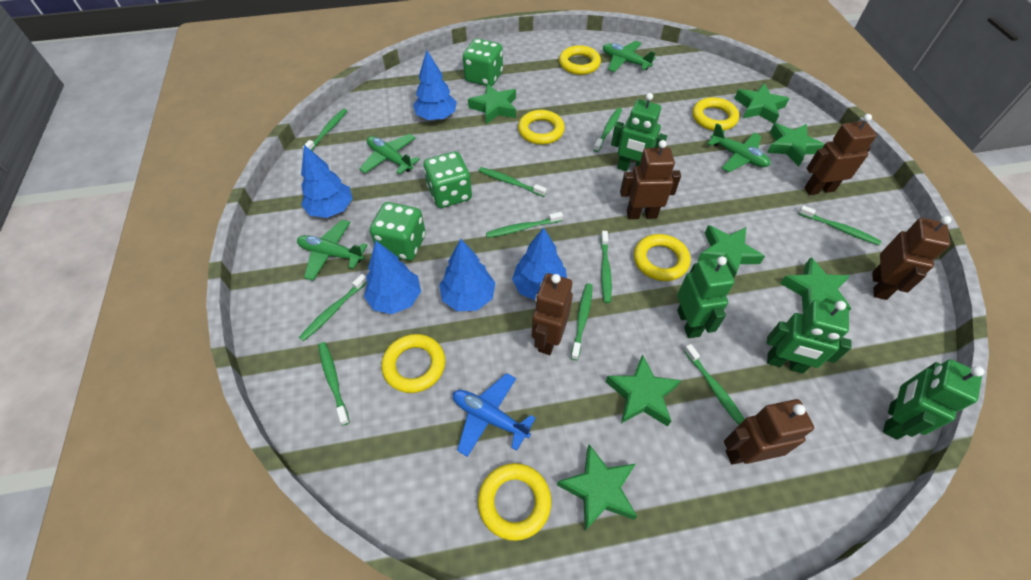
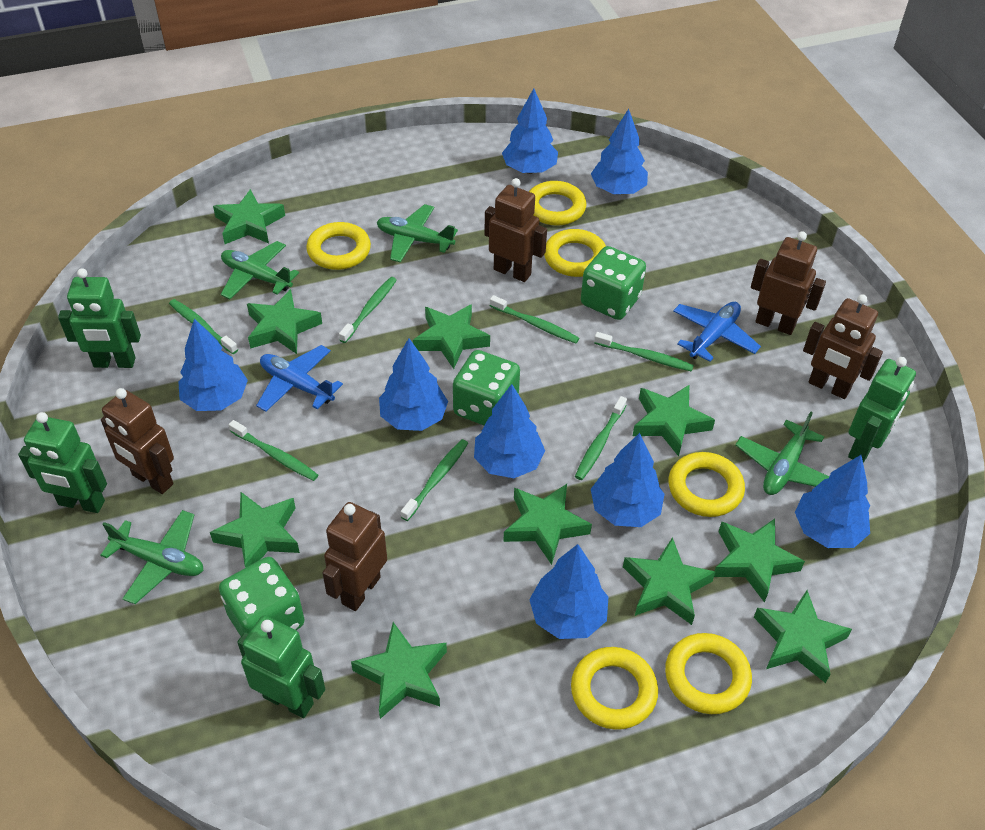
blue plane: 1 -> 2
blue tree: 5 -> 8
green star: 7 -> 10
green toothbrush: 10 -> 7

